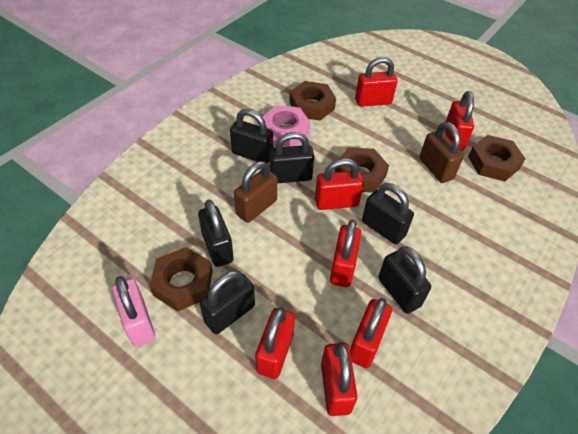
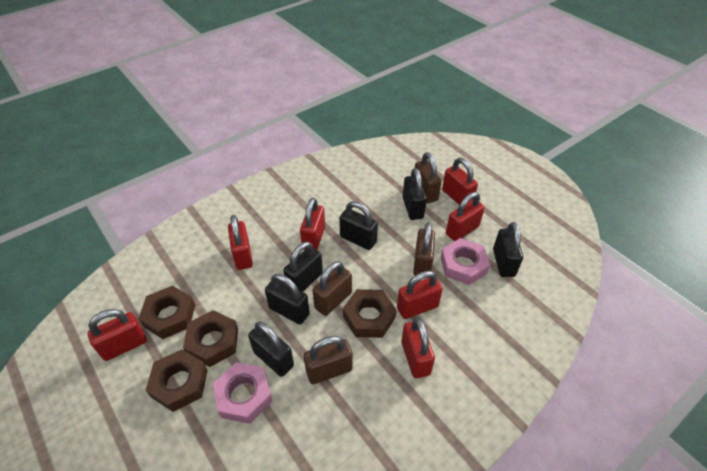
brown padlock: 2 -> 4
pink nut: 1 -> 2
pink padlock: 1 -> 0

